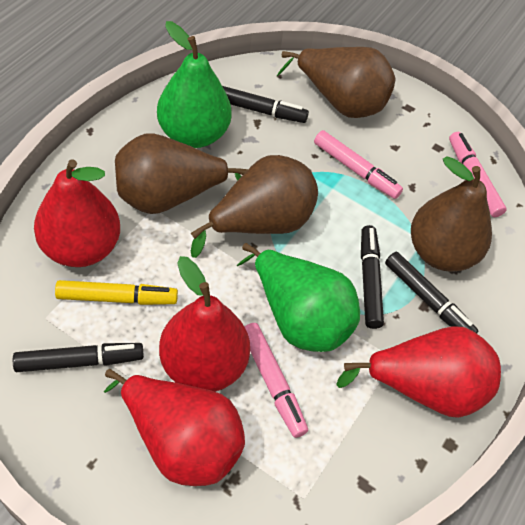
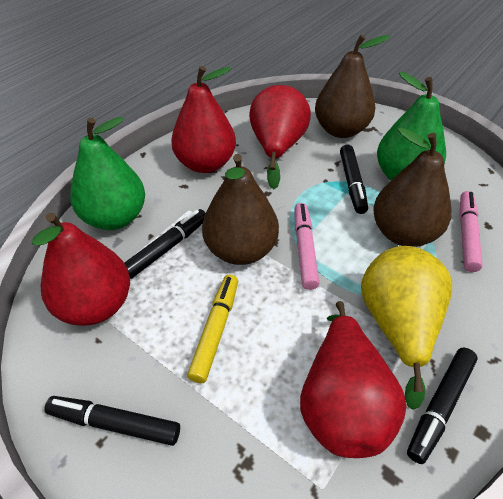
brown pear: 4 -> 3
pink marker: 3 -> 2
yellow pear: 0 -> 1

